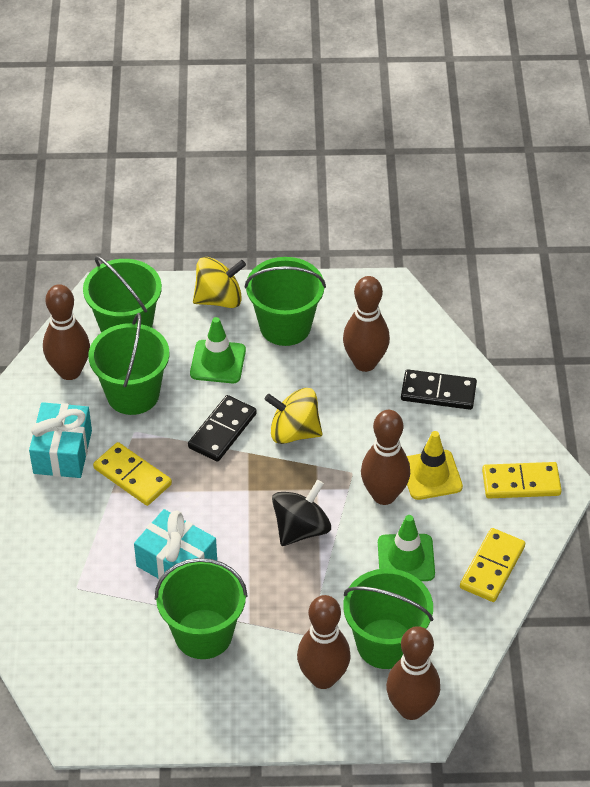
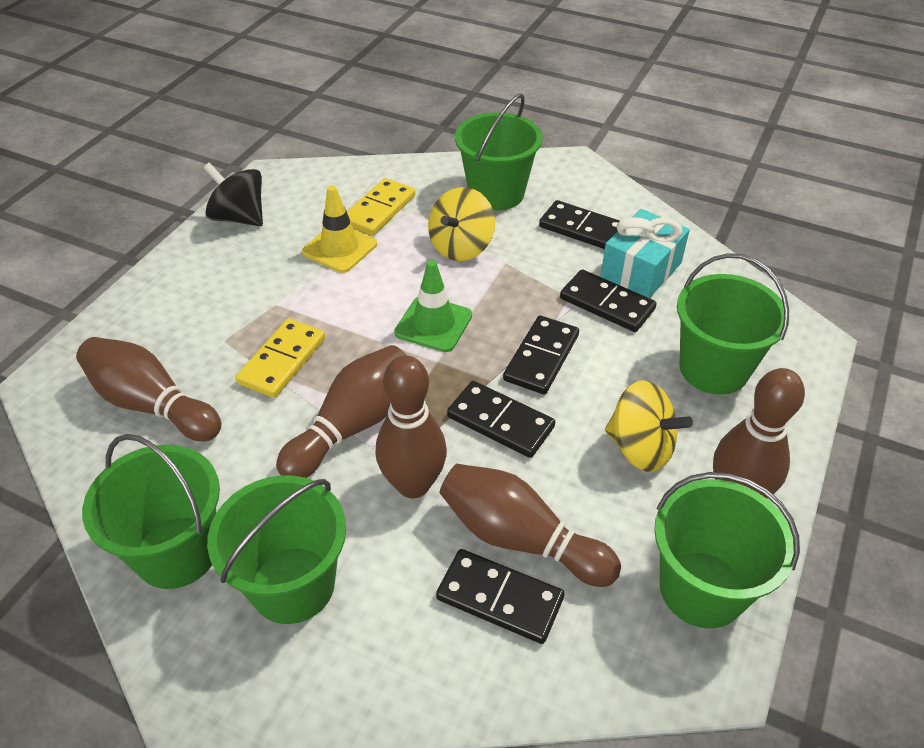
black domino: 2 -> 5
green traffic cone: 2 -> 1
turquoise gift: 2 -> 1
yellow domino: 3 -> 2

